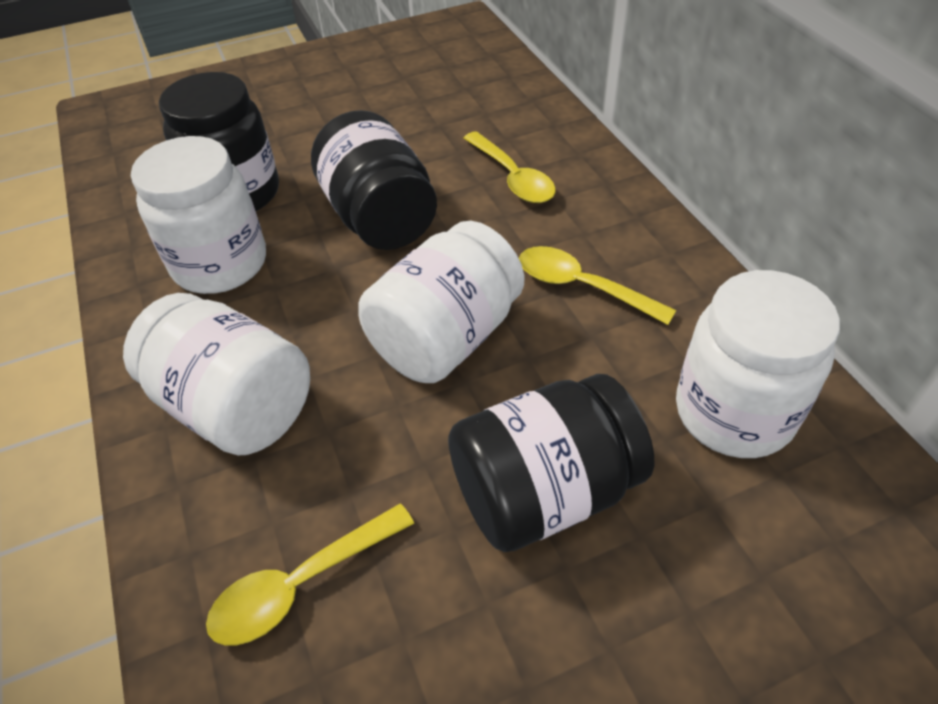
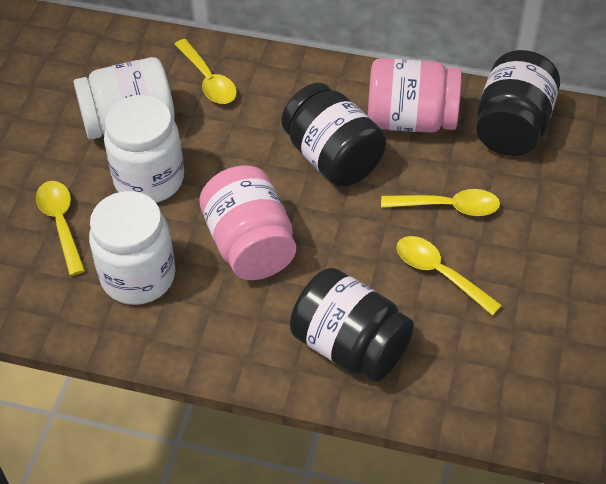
pink jar: 0 -> 2
white jar: 4 -> 3
yellow spoon: 3 -> 4

